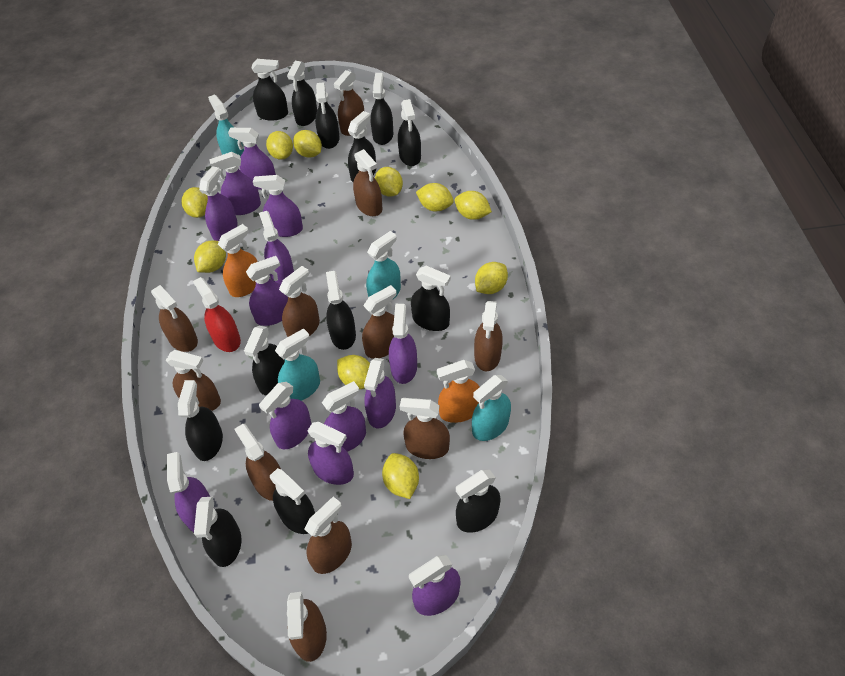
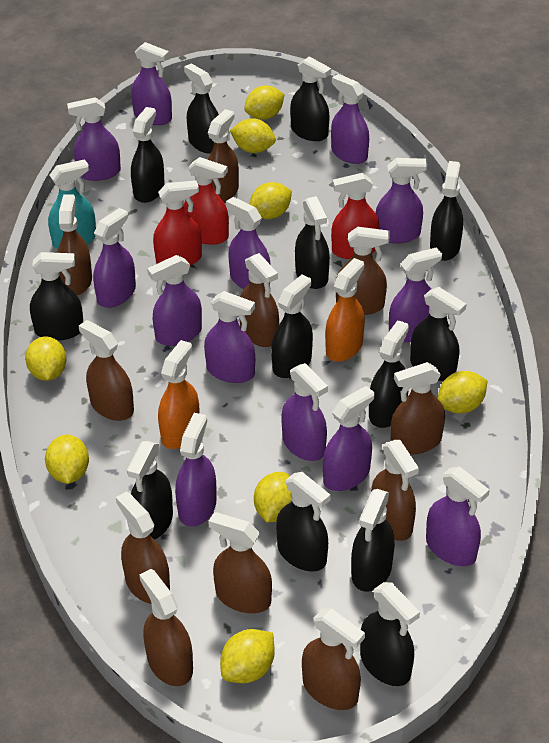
red spray bottle: 1 -> 3
turquoise spray bottle: 4 -> 1
yellow lemon: 10 -> 8

